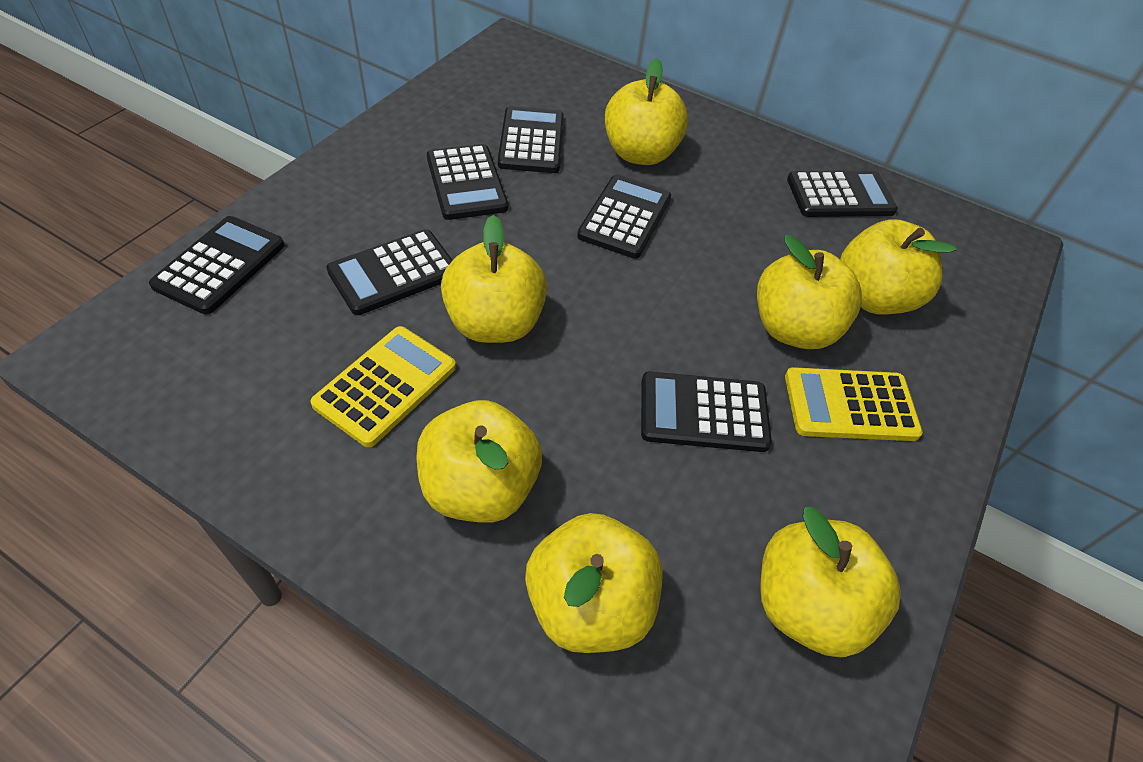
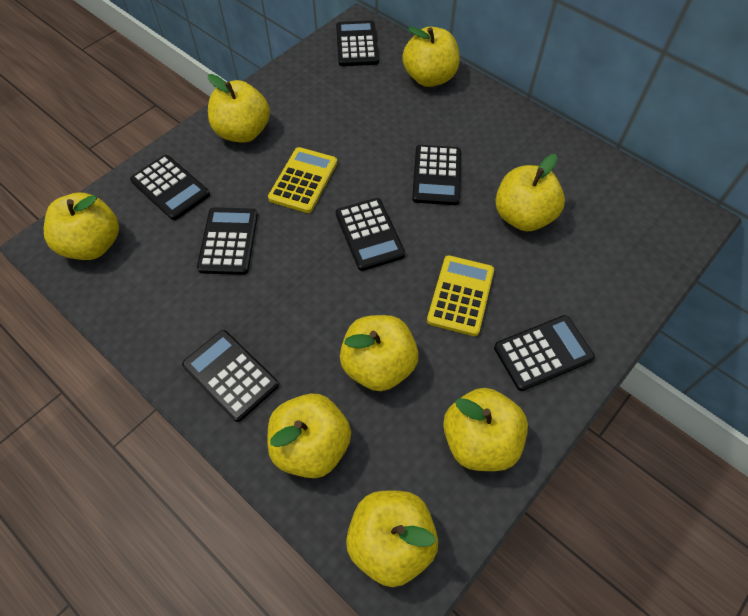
yellow apple: 7 -> 8

